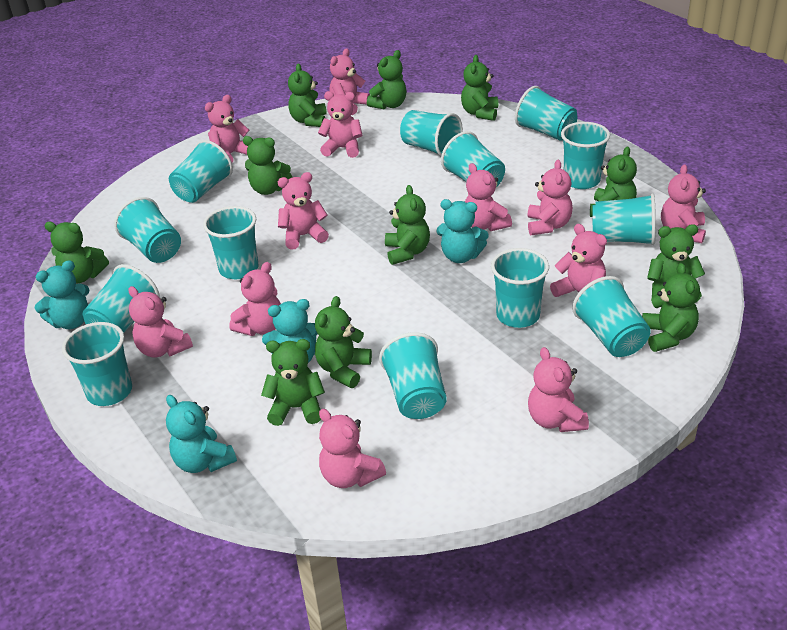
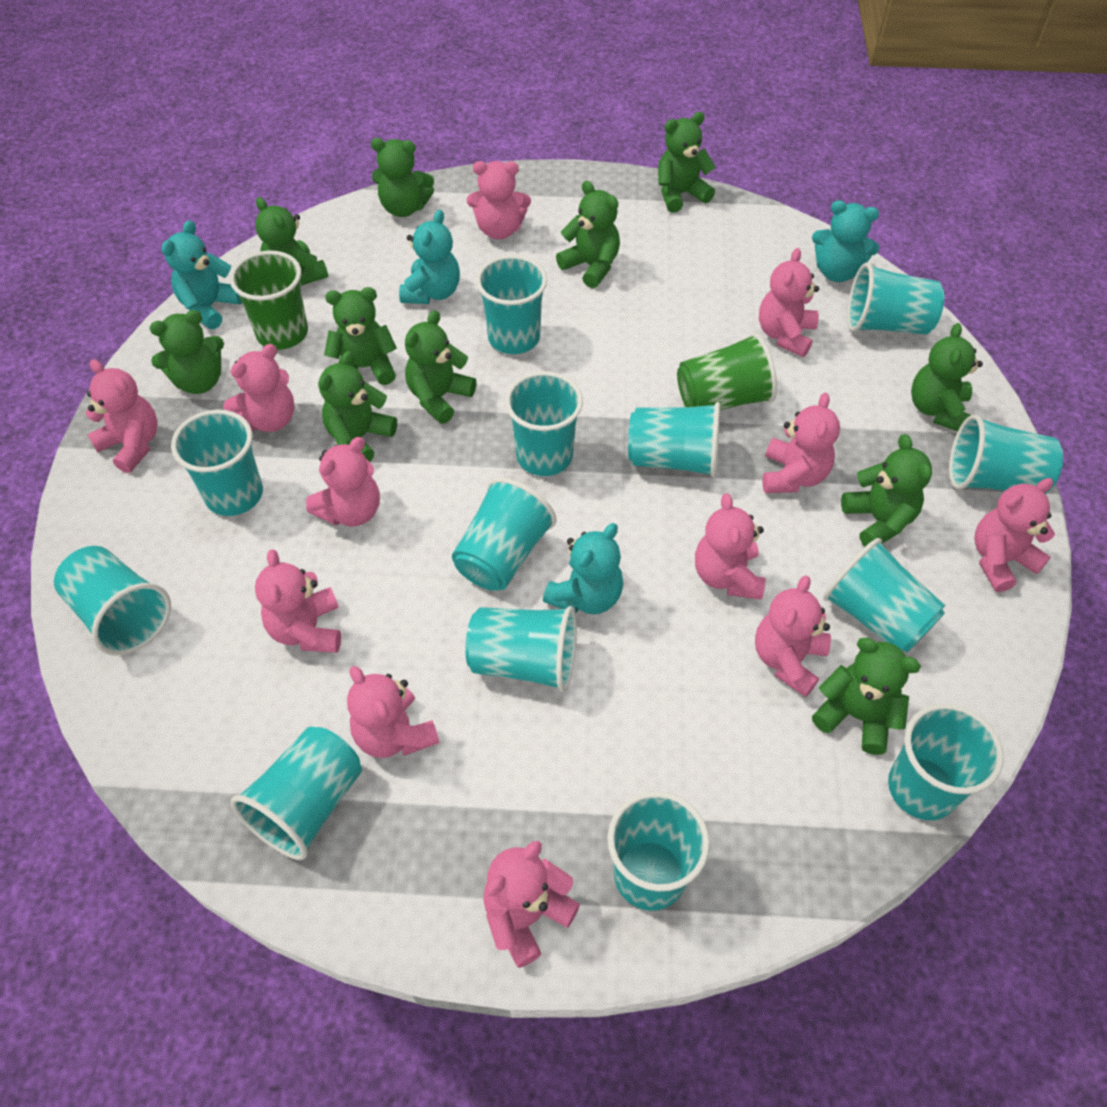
green cup: 0 -> 2

